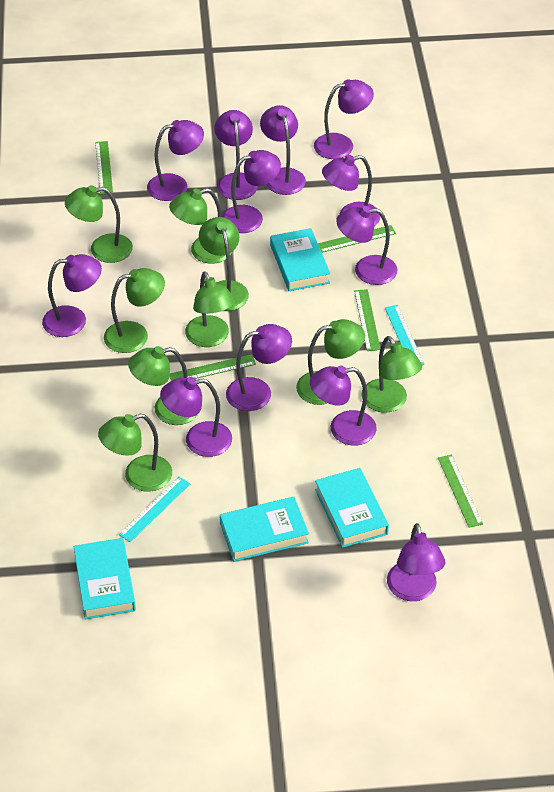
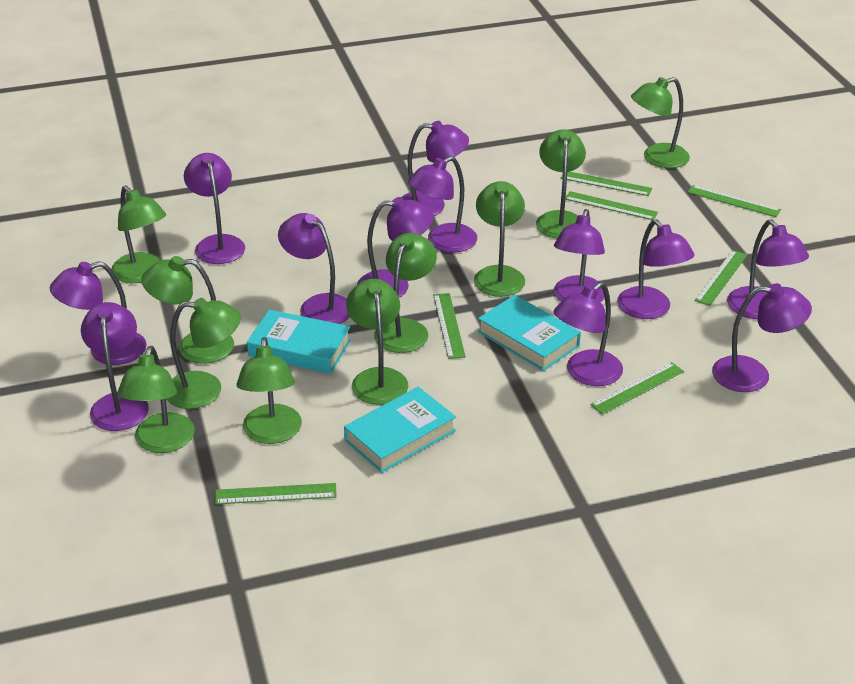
green lamp: 9 -> 10
green ruler: 5 -> 7
turquoise book: 4 -> 3
turquoise ruler: 2 -> 0

